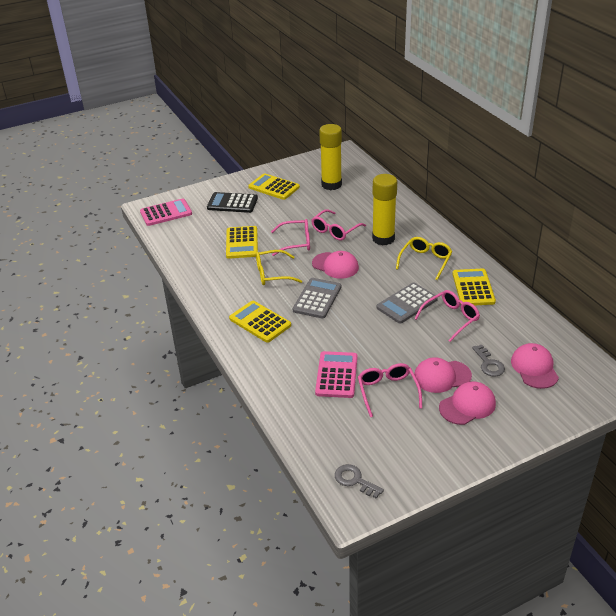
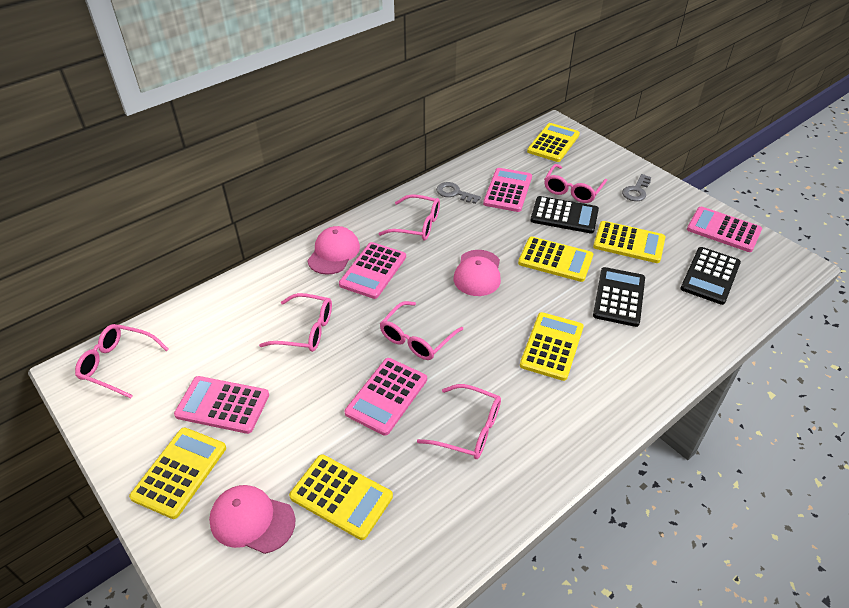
black calculator: 1 -> 3
grey calculator: 2 -> 0
pink calculator: 2 -> 5
pink cap: 4 -> 3
pink glasses: 4 -> 6
yellow calculator: 4 -> 6
yellow glasses: 2 -> 0
yellow glue stick: 2 -> 0

